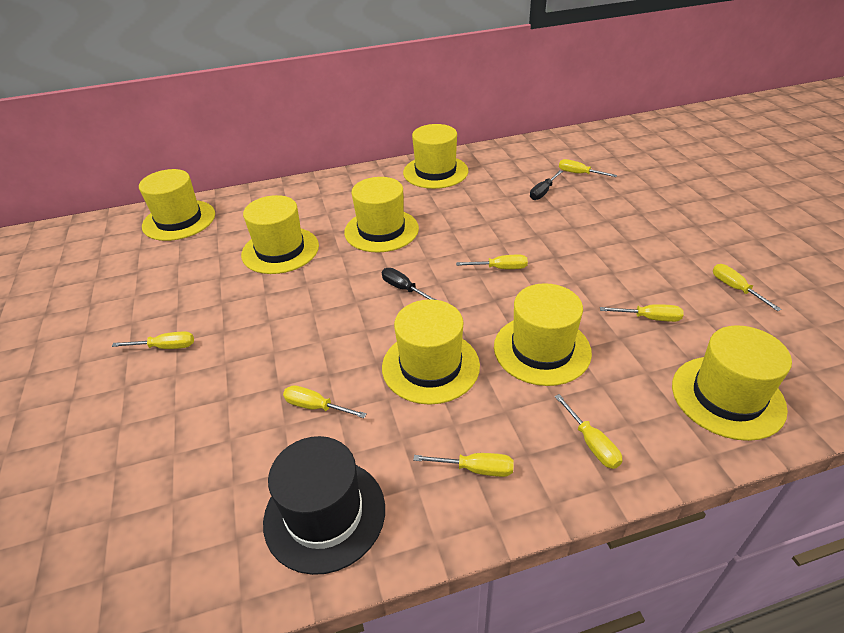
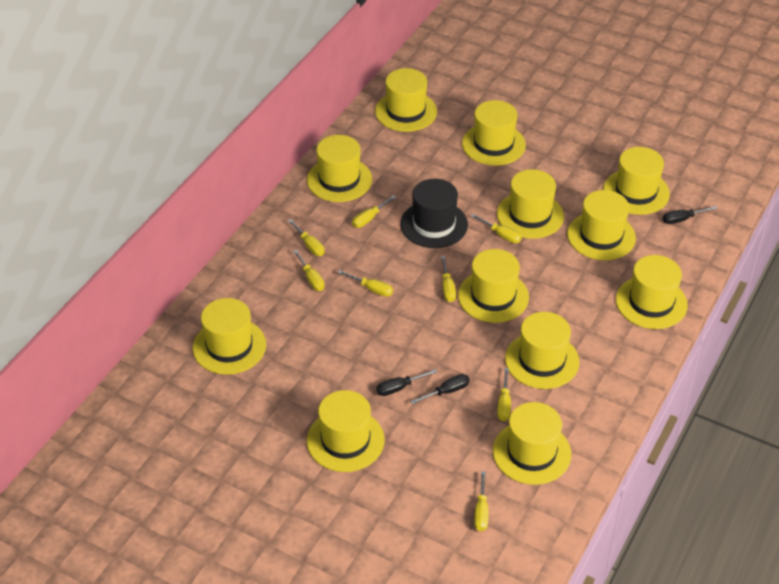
black screwdriver: 2 -> 3
yellow hat: 7 -> 12

